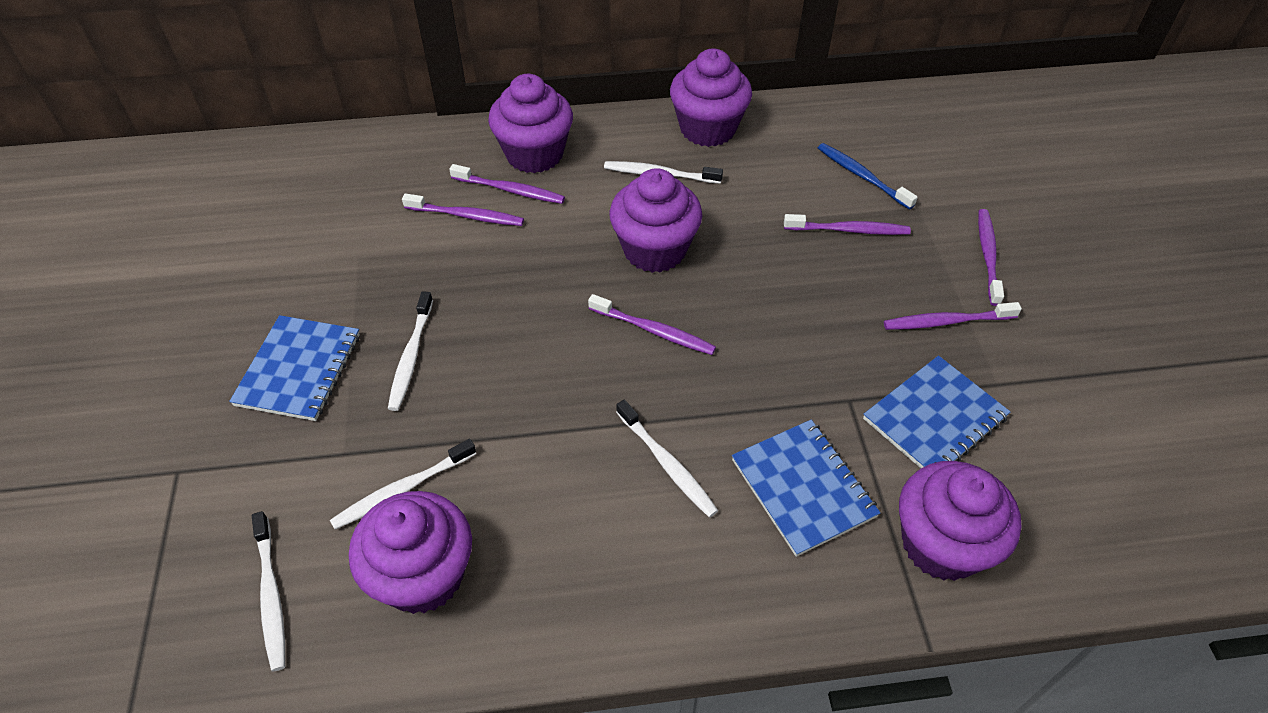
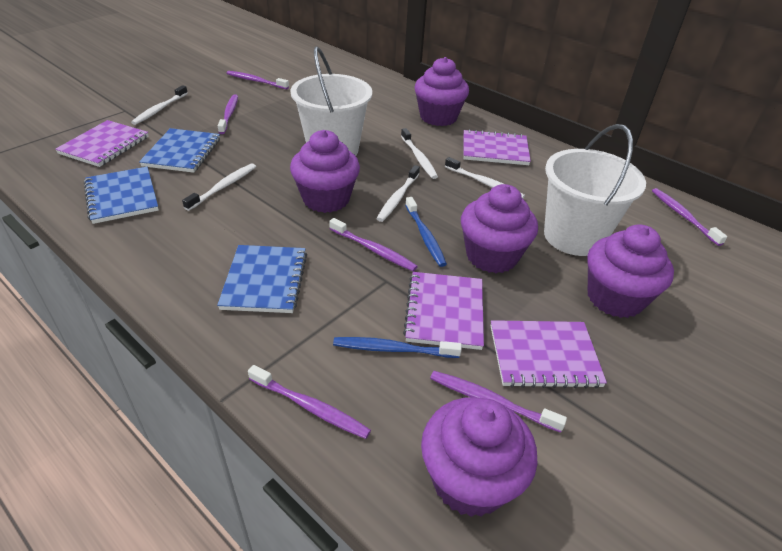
blue toothbrush: 1 -> 2
purple notebook: 0 -> 4
white bucket: 0 -> 2

